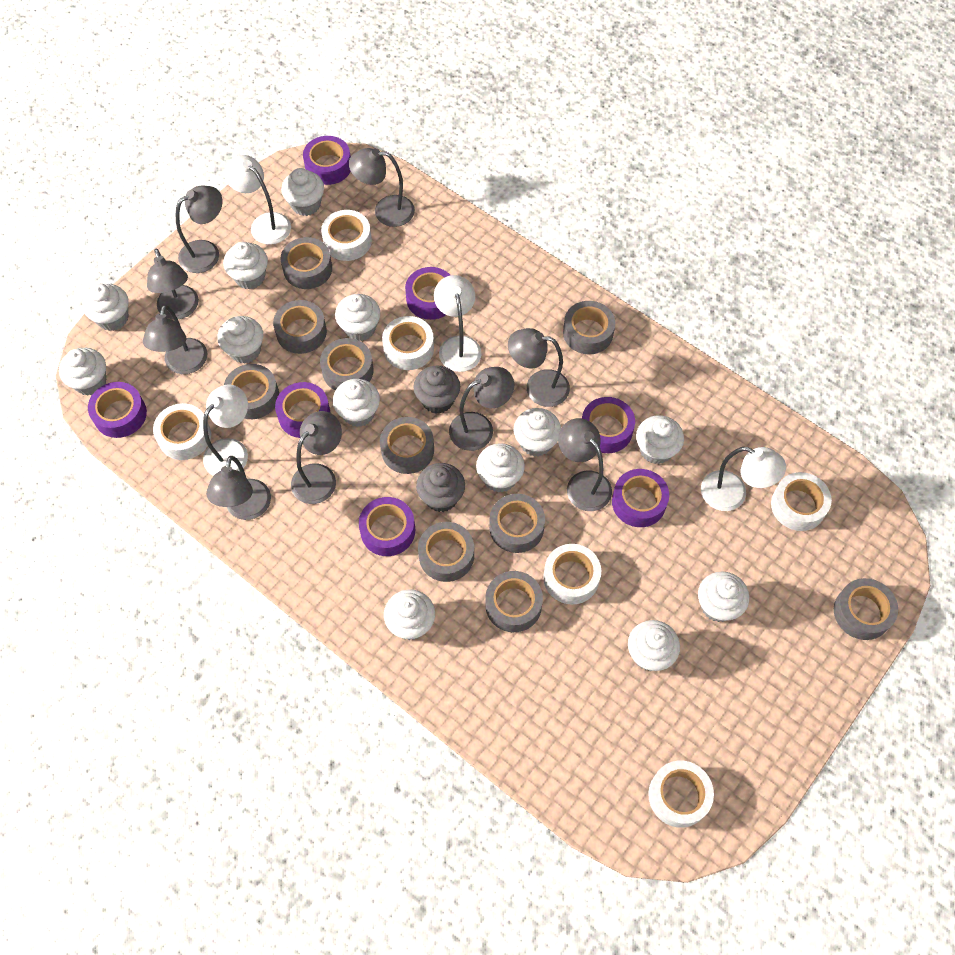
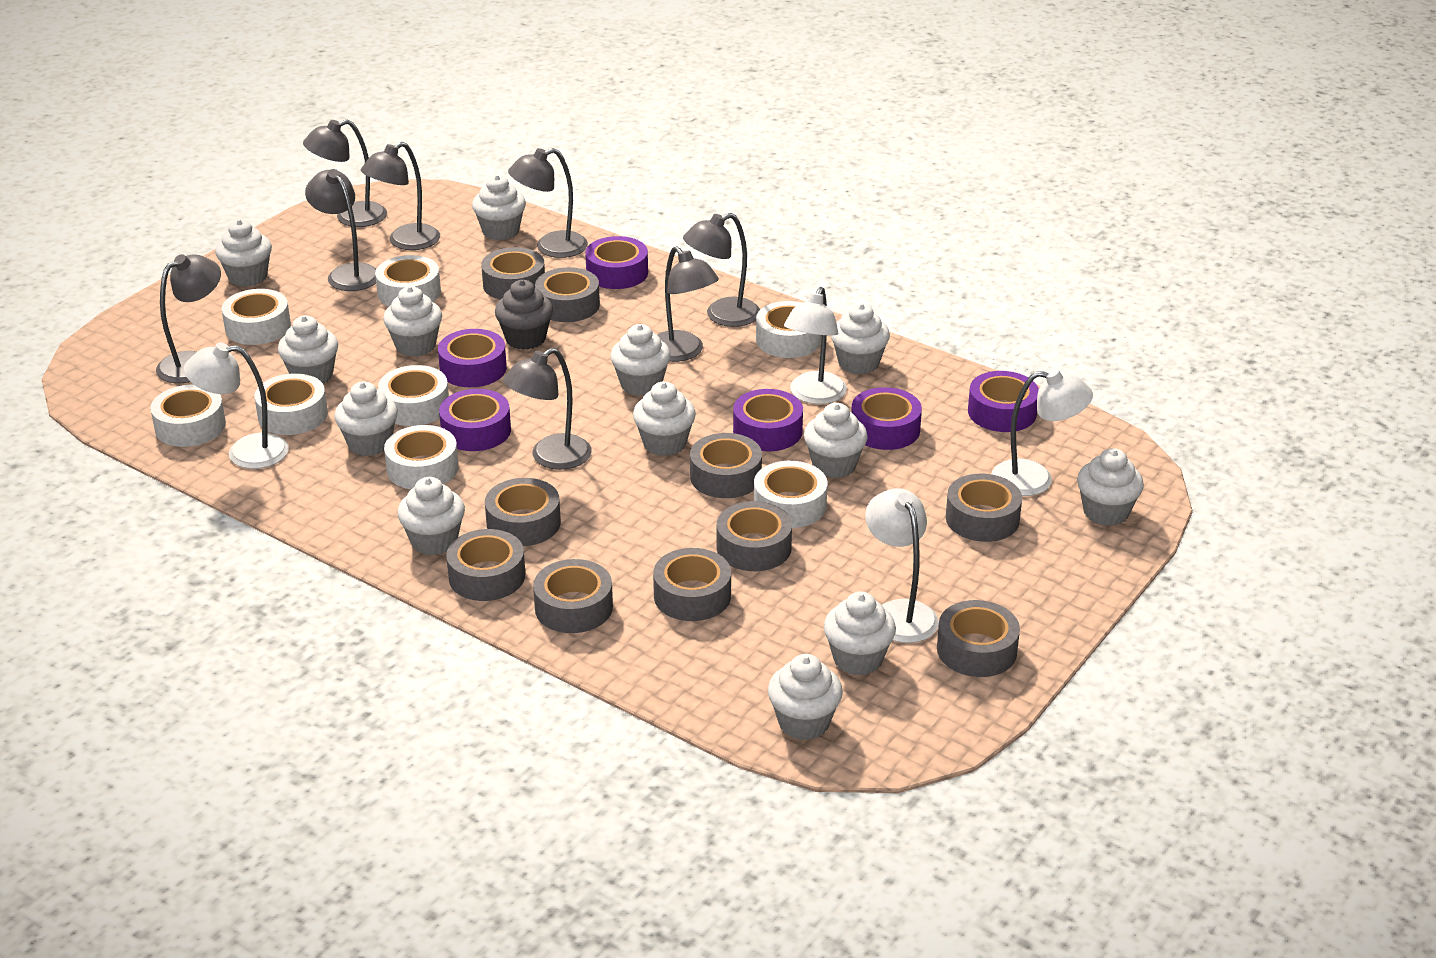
grey cupcake: 2 -> 1
grey lamp: 9 -> 8
purple tape: 7 -> 6
white tape: 6 -> 8

